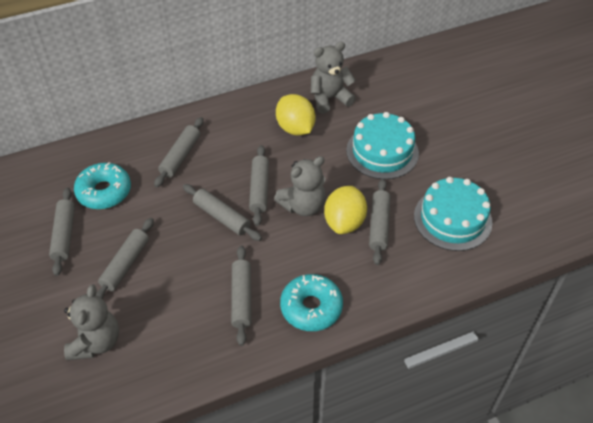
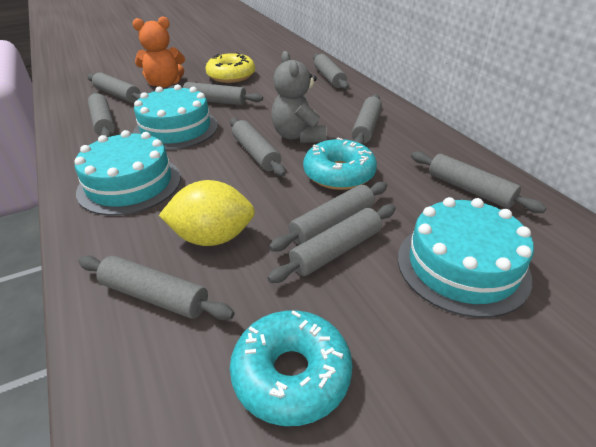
grey rolling pin: 7 -> 10
grey teddy bear: 3 -> 1
orange teddy bear: 0 -> 1
turquoise cake: 2 -> 3
yellow donut: 0 -> 1
yellow lemon: 2 -> 1

